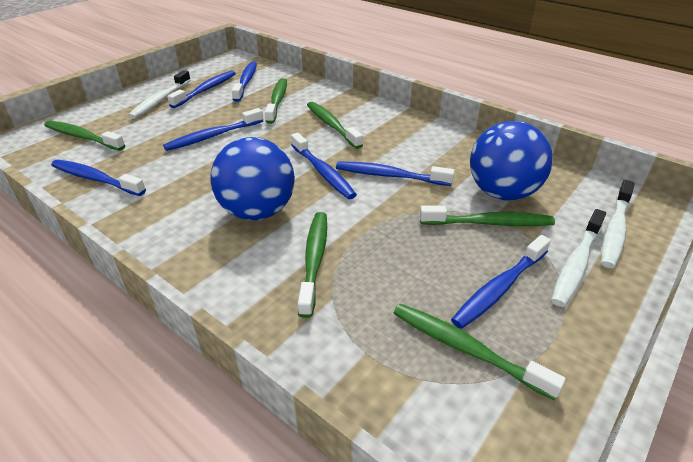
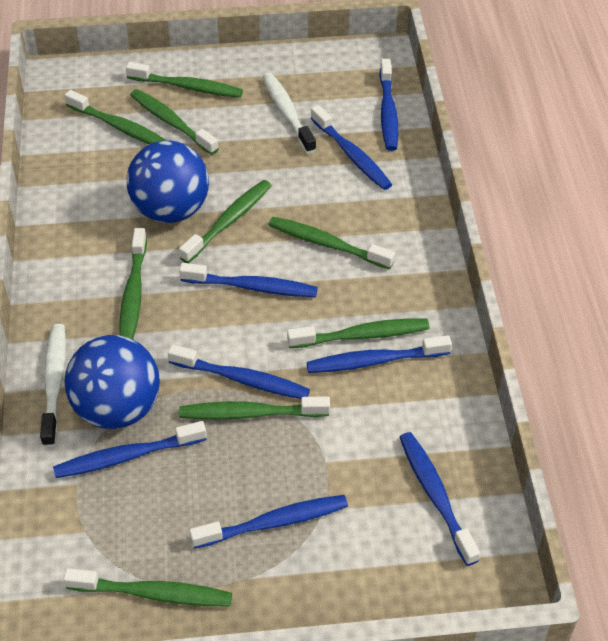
blue toothbrush: 7 -> 8
green toothbrush: 6 -> 9
white toothbrush: 3 -> 2

